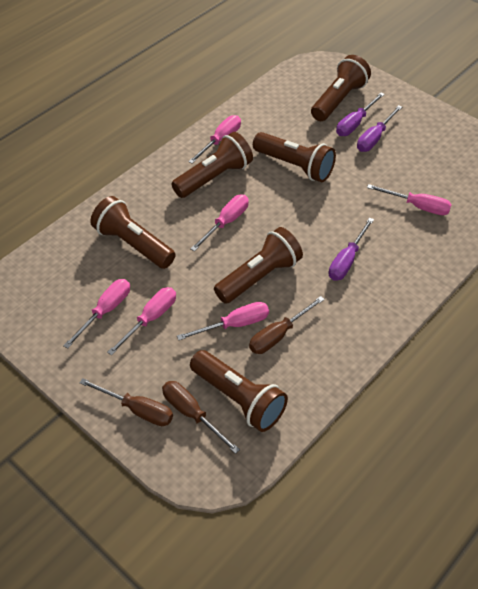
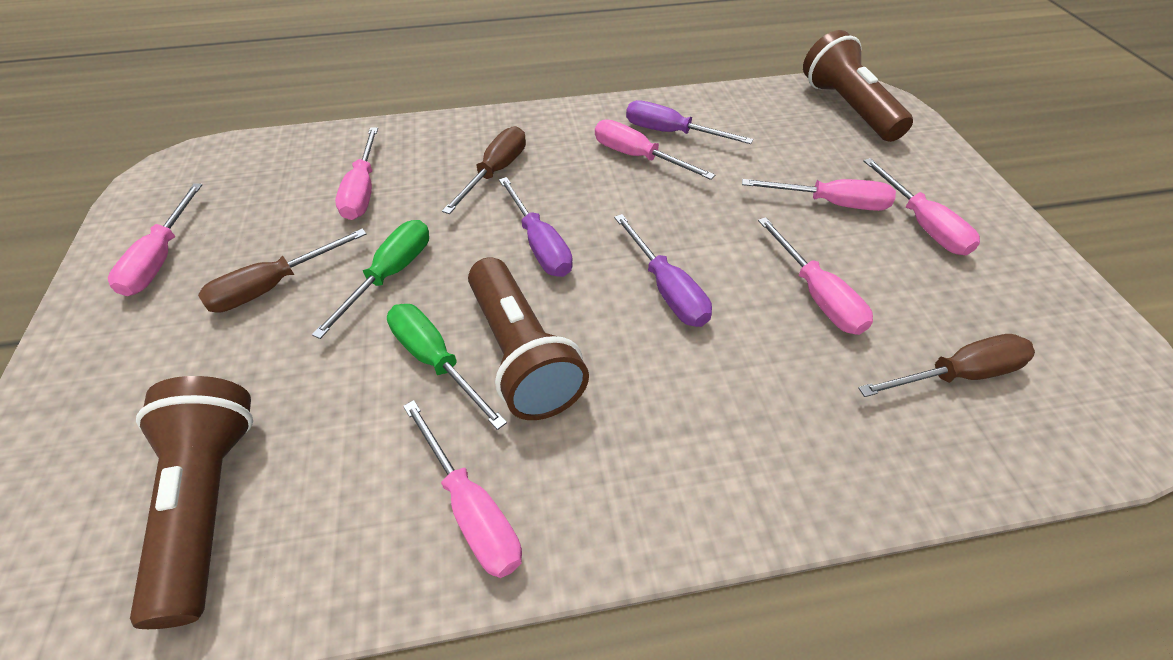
brown flashlight: 6 -> 3
green screwdriver: 0 -> 2
pink screwdriver: 6 -> 7

